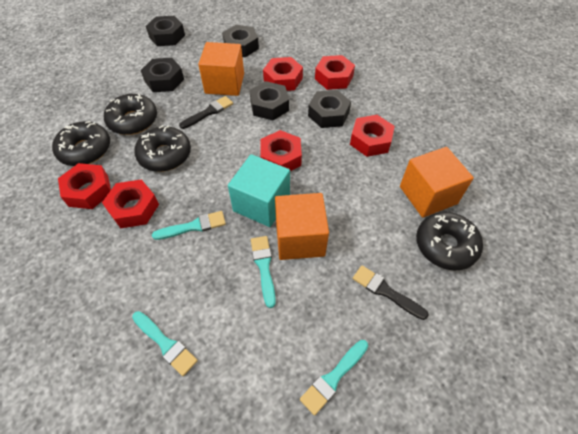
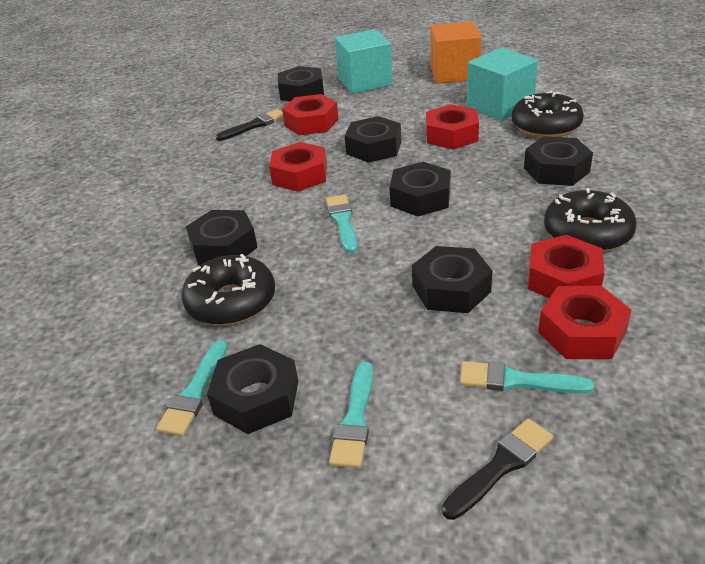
black donut: 4 -> 3
black nut: 5 -> 7
orange cube: 3 -> 1
red nut: 6 -> 5
turquoise cube: 1 -> 2

